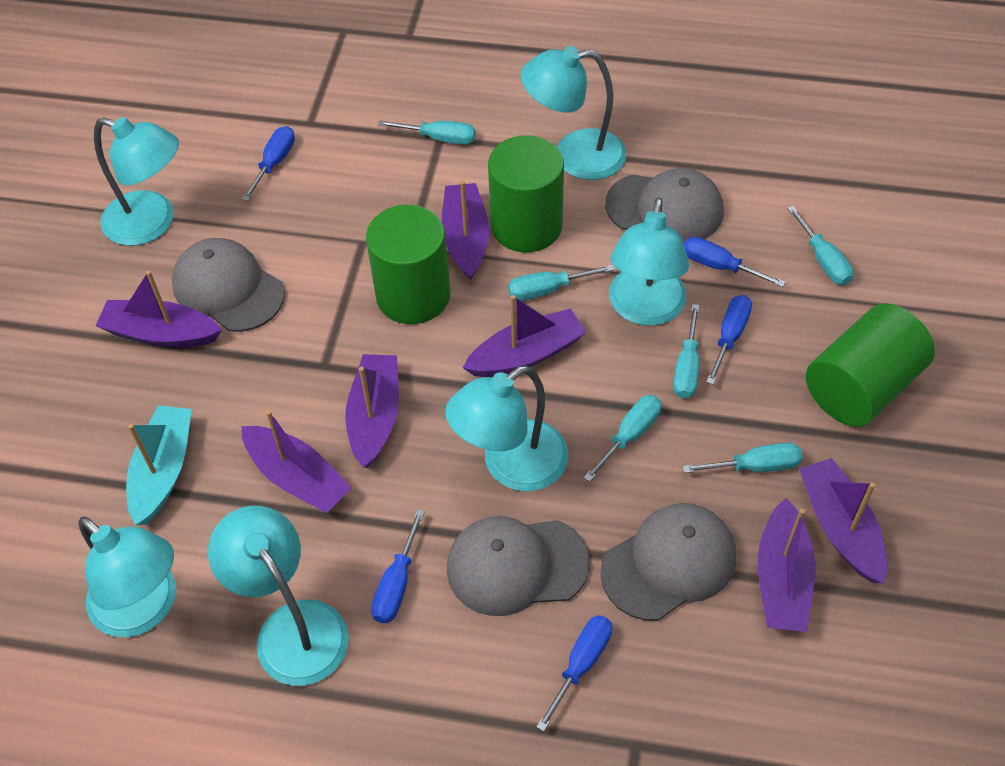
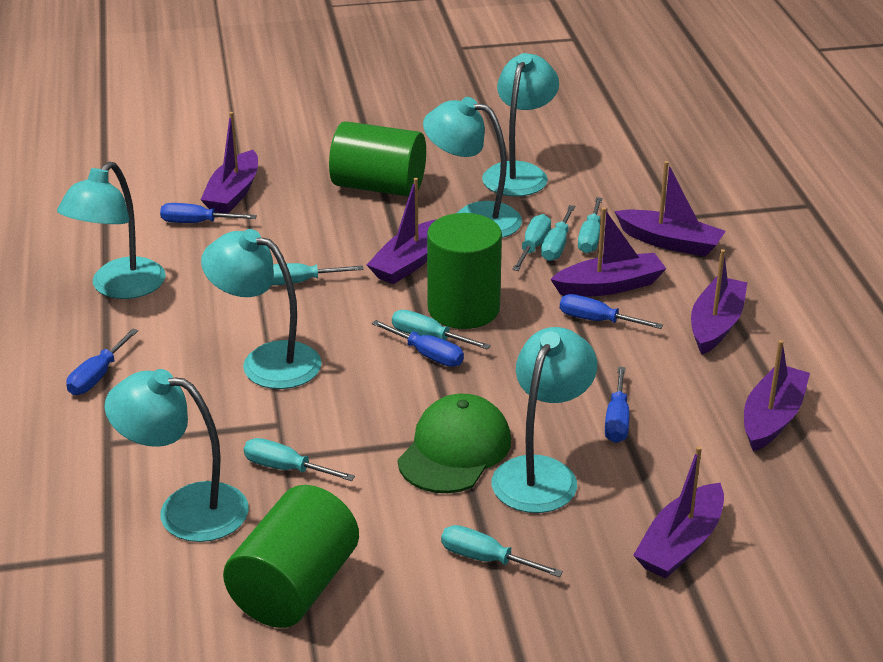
green cap: 0 -> 1
grey cap: 4 -> 0
turquoise boat: 1 -> 0
turquoise screwdriver: 6 -> 7

